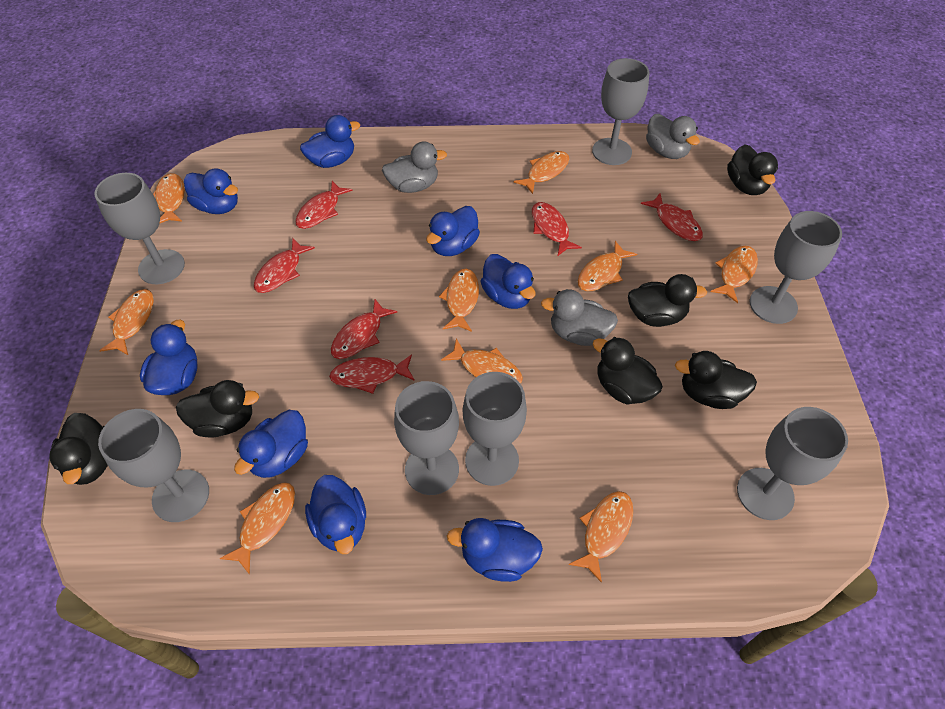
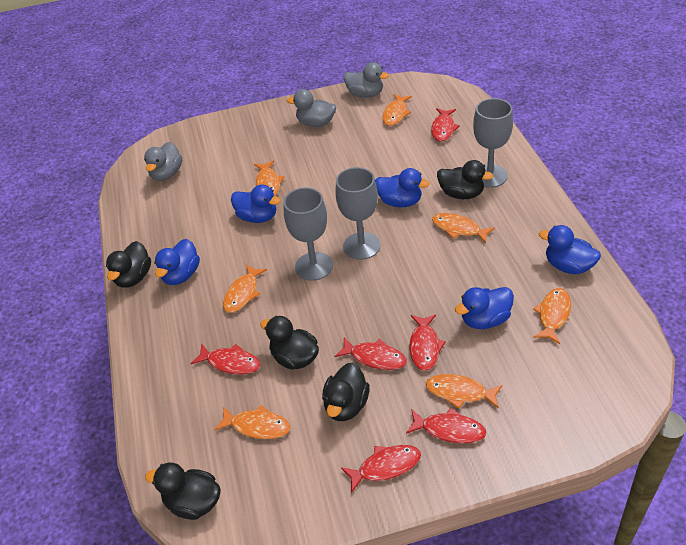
black duck: 6 -> 5
blue duck: 8 -> 5
grey goblet: 7 -> 3
orange fish: 9 -> 7

